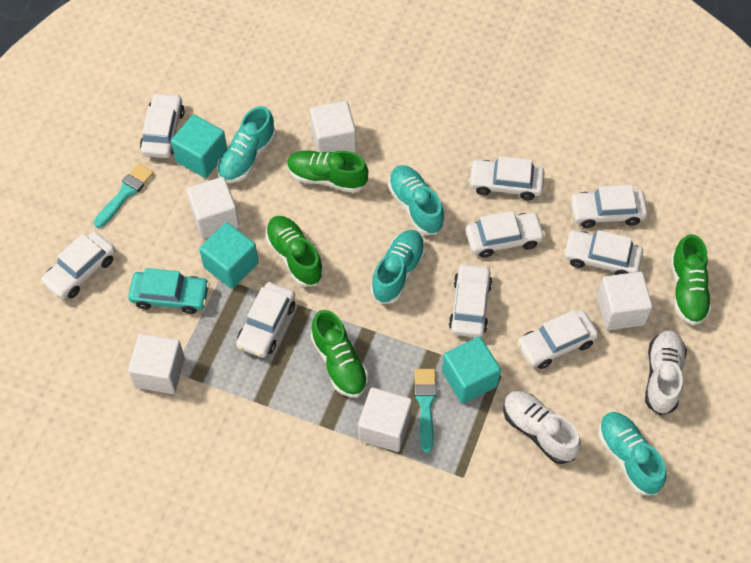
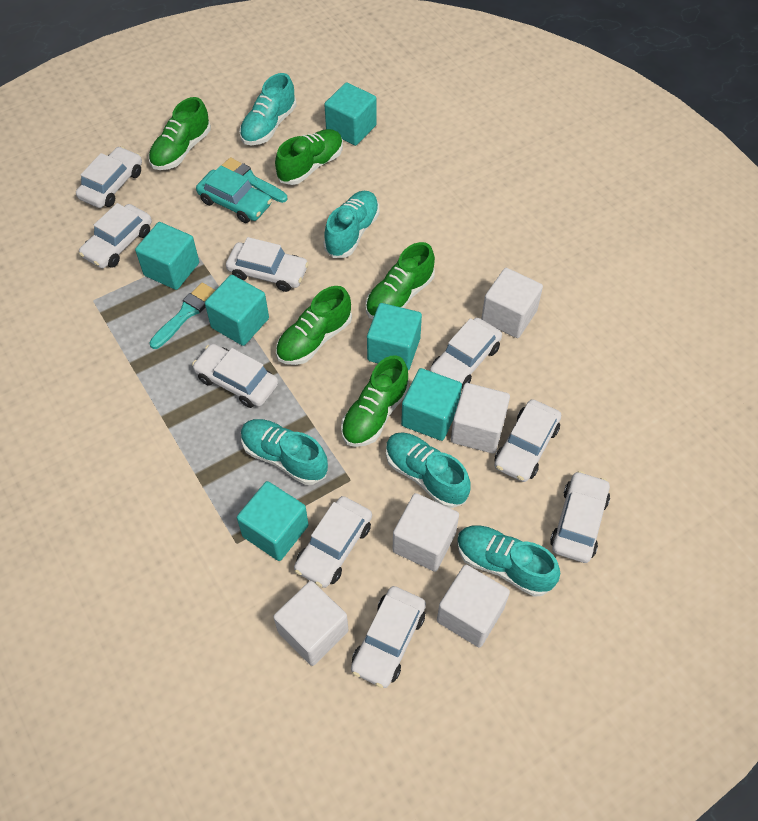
green shoe: 4 -> 5
turquoise cube: 3 -> 6
turquoise shoe: 4 -> 5
white shoe: 2 -> 0

